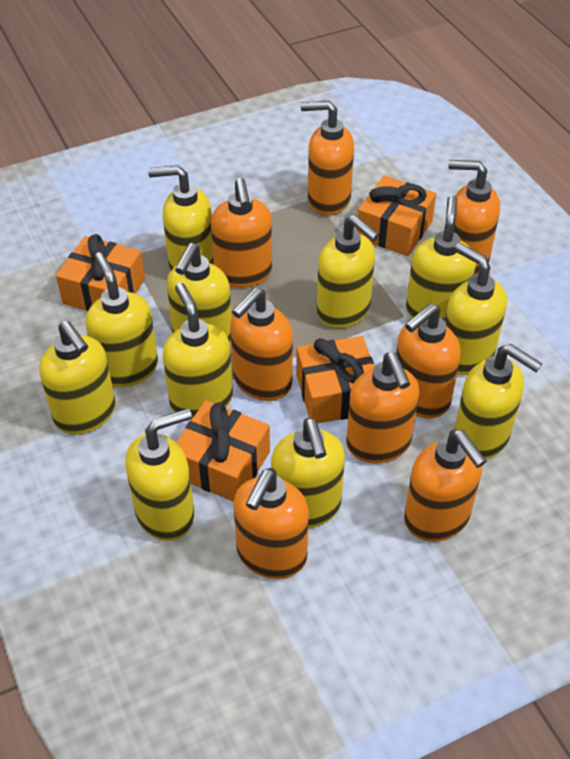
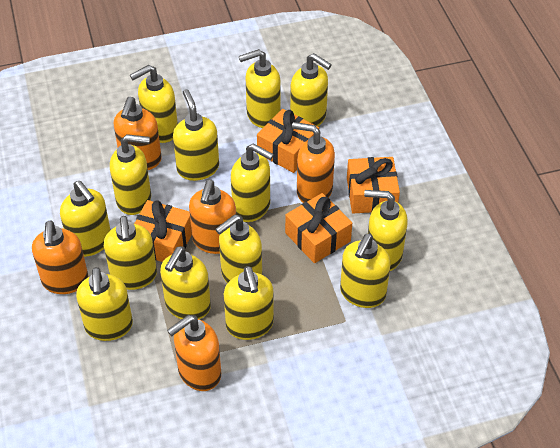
orange soap dispenser: 8 -> 5
yellow soap dispenser: 11 -> 14

